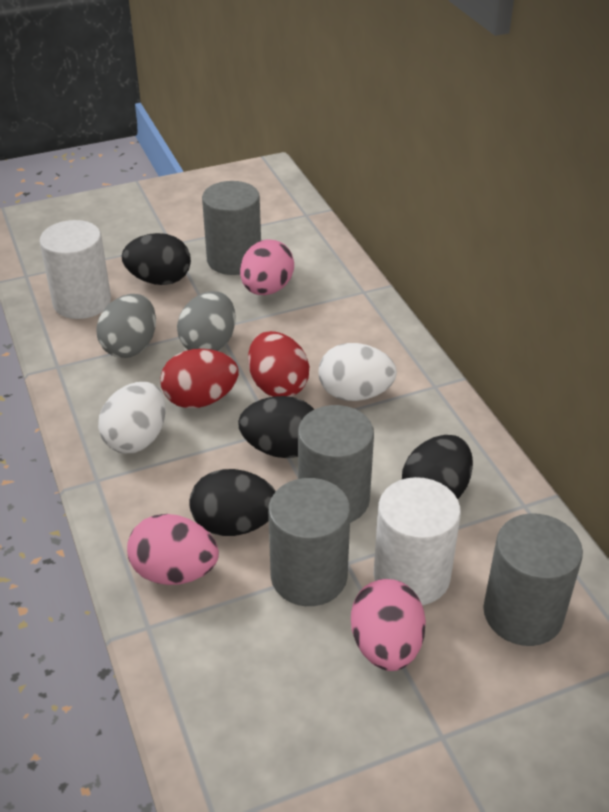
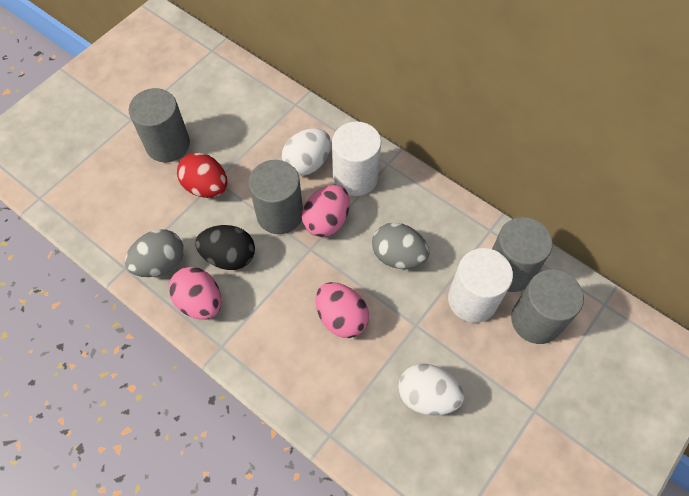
black egg: 4 -> 1
red egg: 2 -> 1

